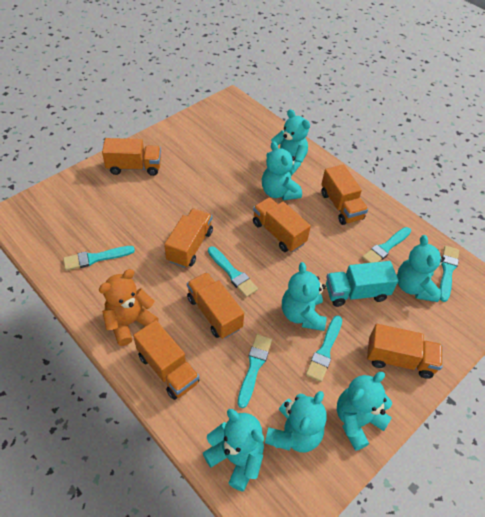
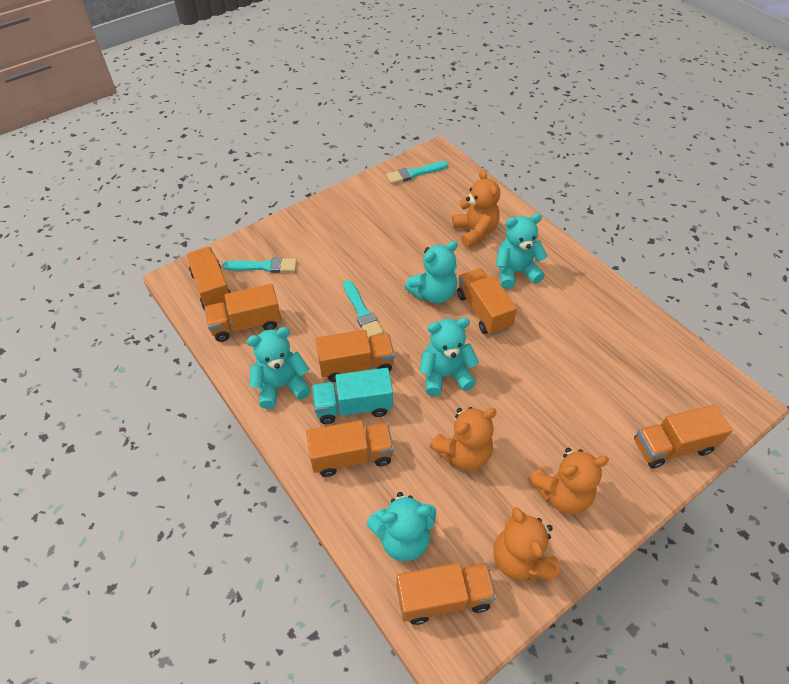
orange teddy bear: 1 -> 4
turquoise brush: 6 -> 3
turquoise teddy bear: 7 -> 5

